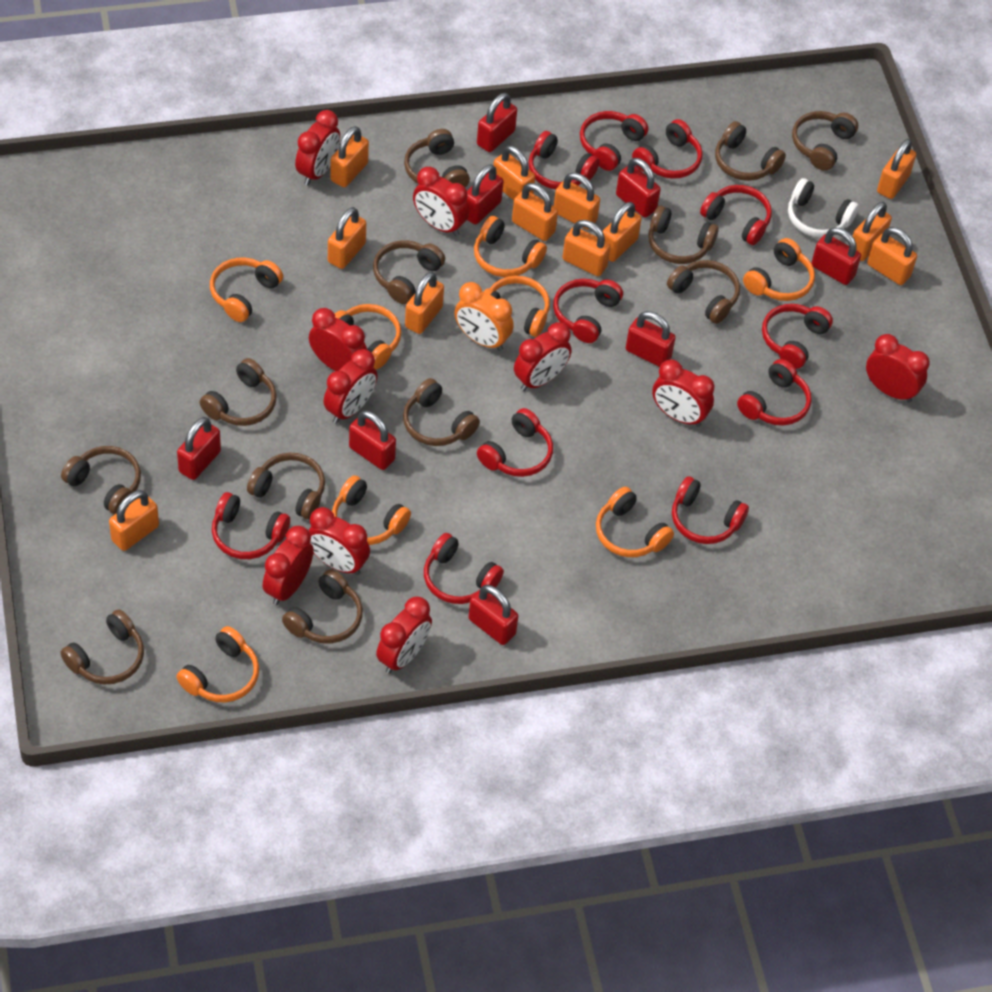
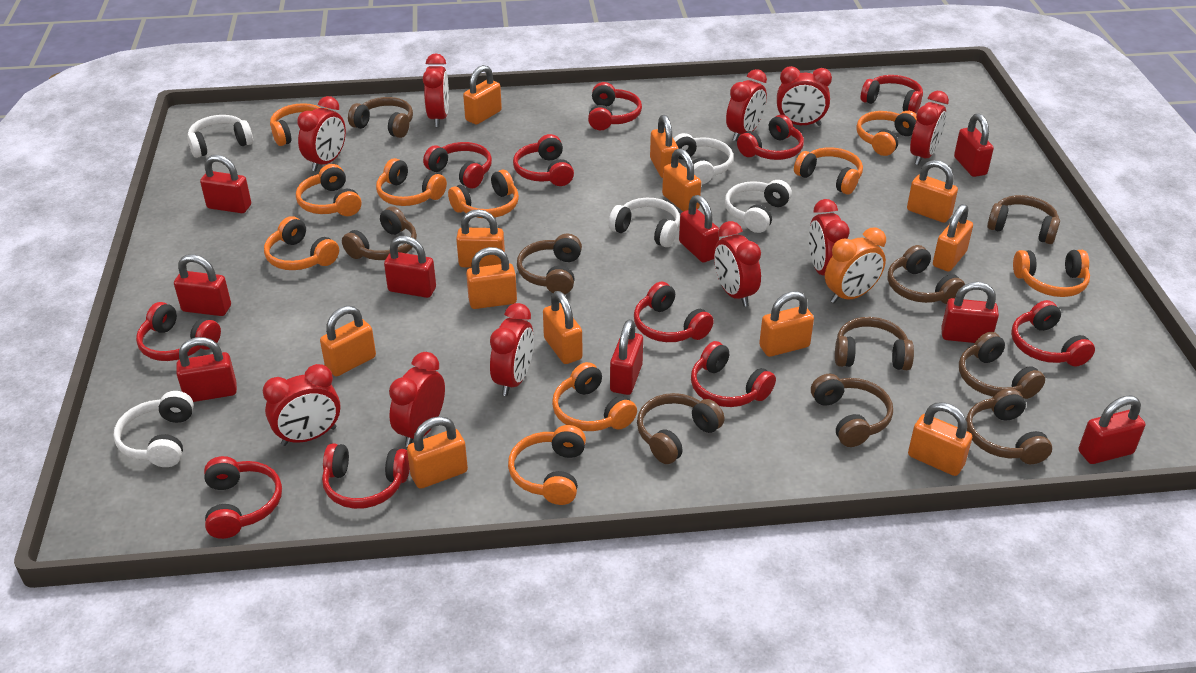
brown headphones: 12 -> 10
orange headphones: 8 -> 10
red padlock: 8 -> 9
white headphones: 1 -> 5

